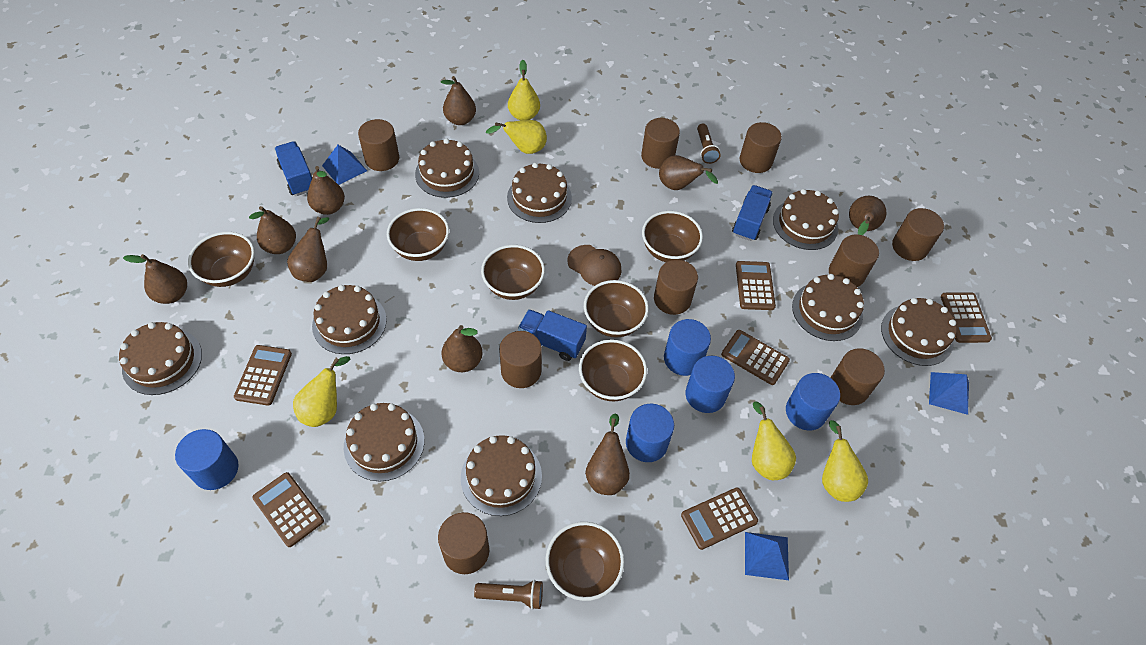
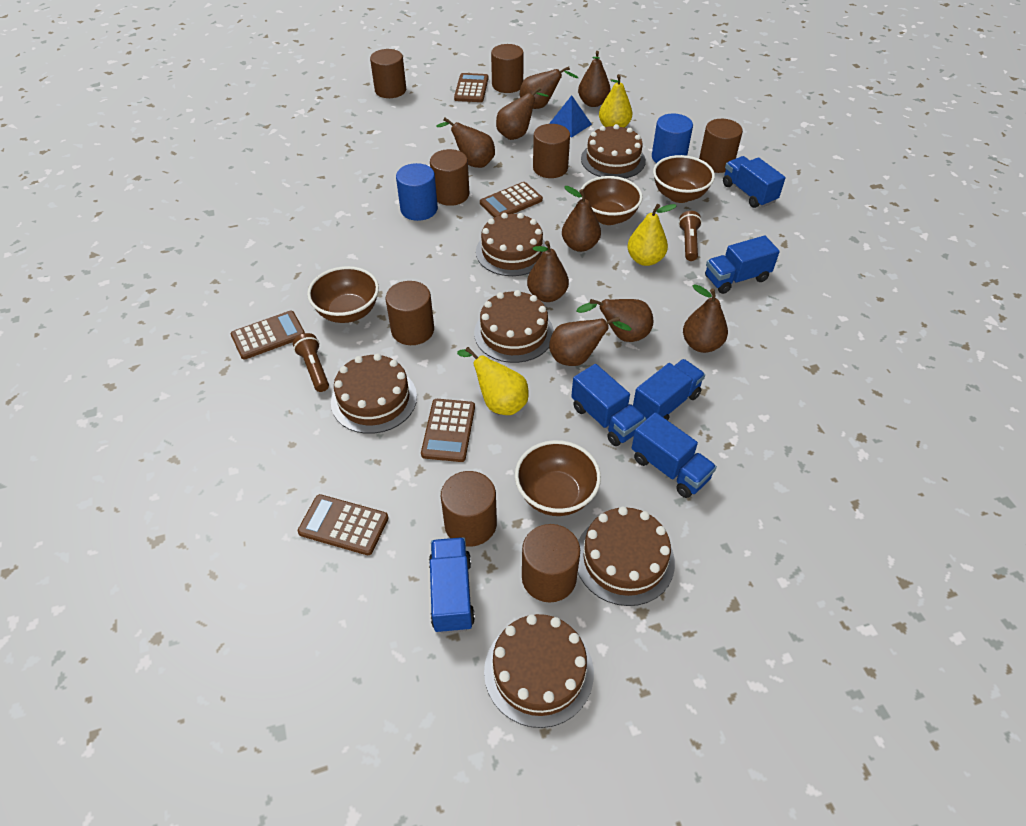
blue cylinder: 5 -> 2
blue pyramid: 3 -> 1
blue truck: 3 -> 6
brown bowl: 7 -> 4
brown cake: 9 -> 6
brown calculator: 6 -> 5
brown cap: 1 -> 0
brown cylinder: 9 -> 8
yellow pear: 5 -> 3

